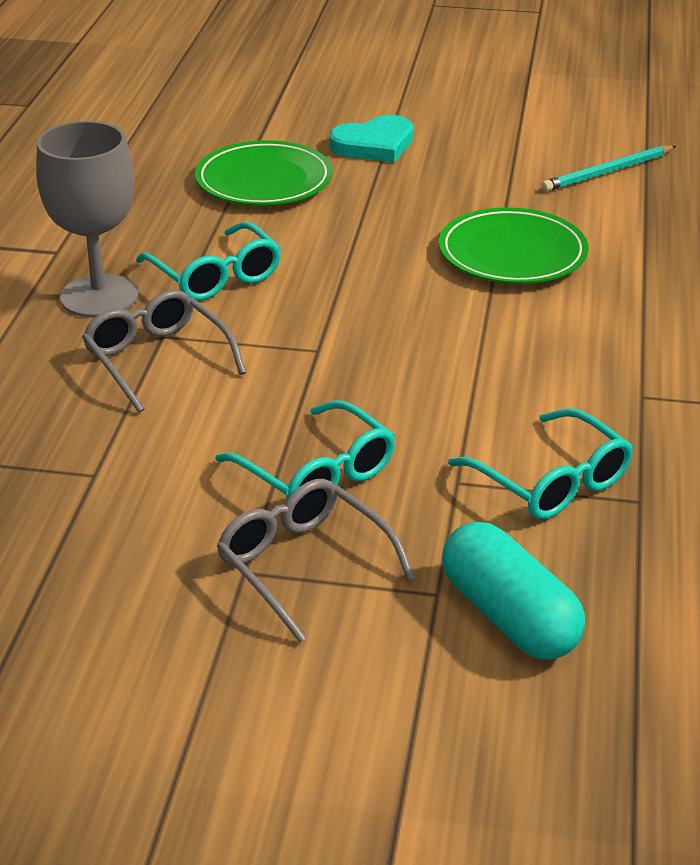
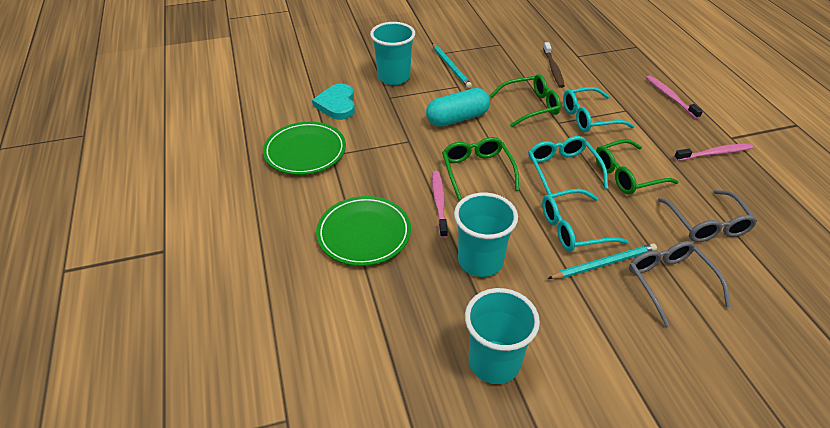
brown toothbrush: 0 -> 1
green glasses: 0 -> 3
grey goblet: 1 -> 0
pink toothbrush: 0 -> 3
turquoise cup: 0 -> 3
turquoise pencil: 1 -> 2

